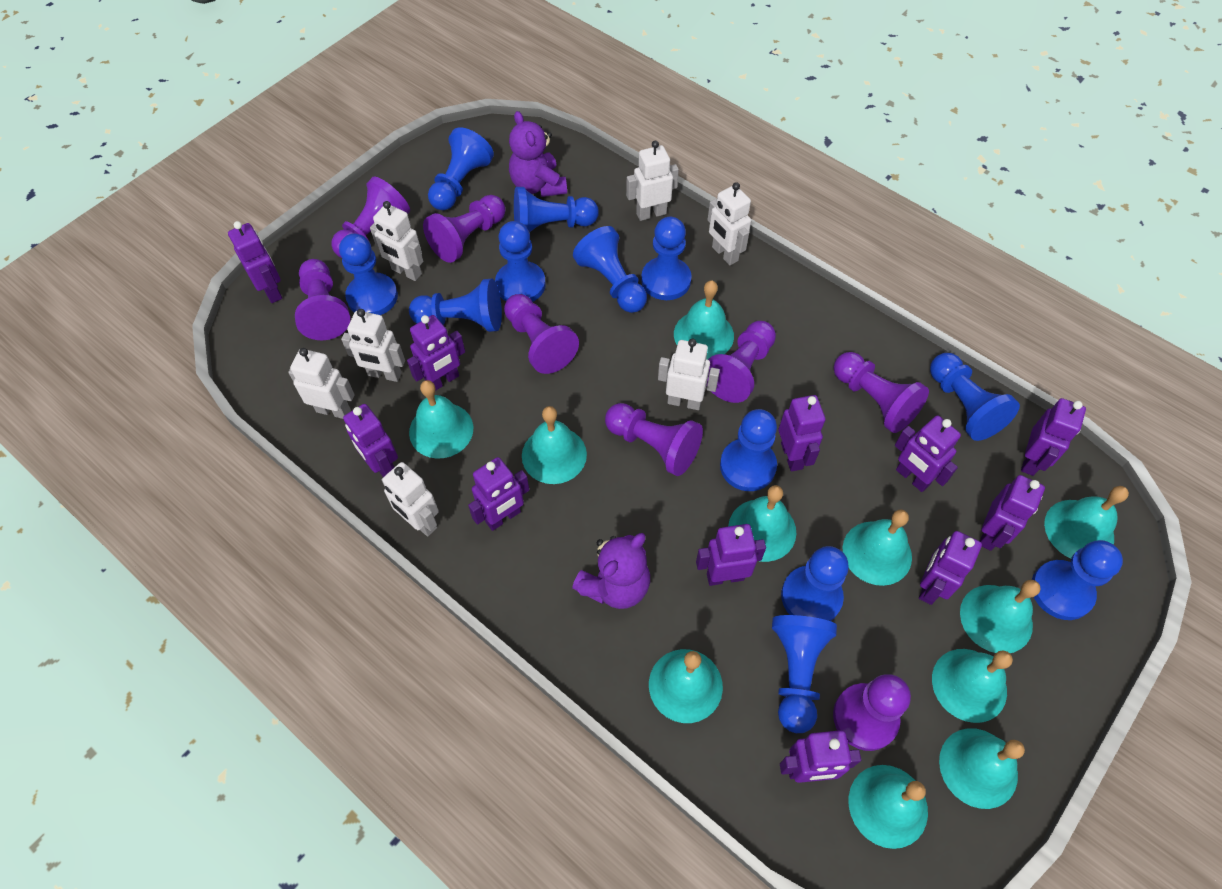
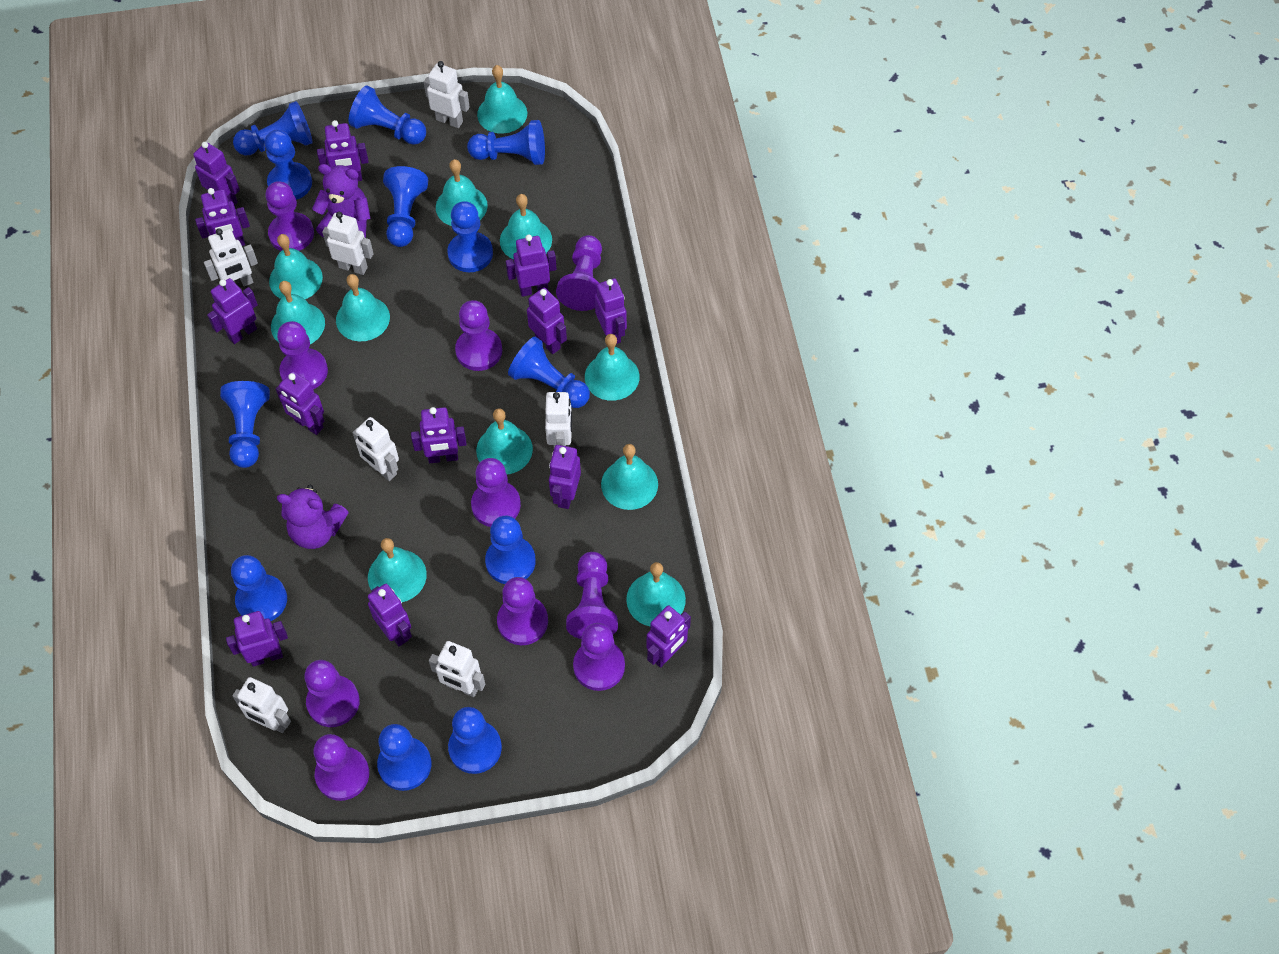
purple pawn: 8 -> 10
purple robot: 11 -> 13

